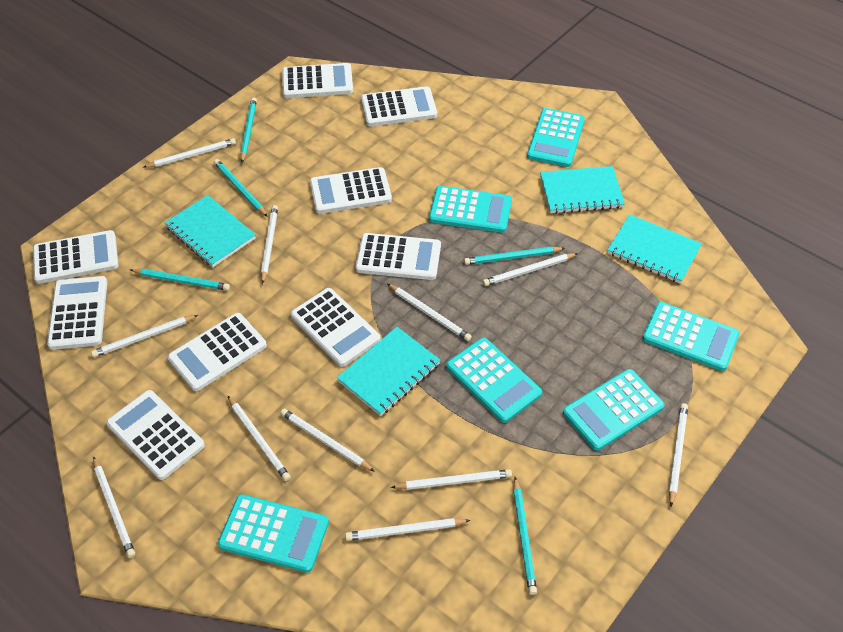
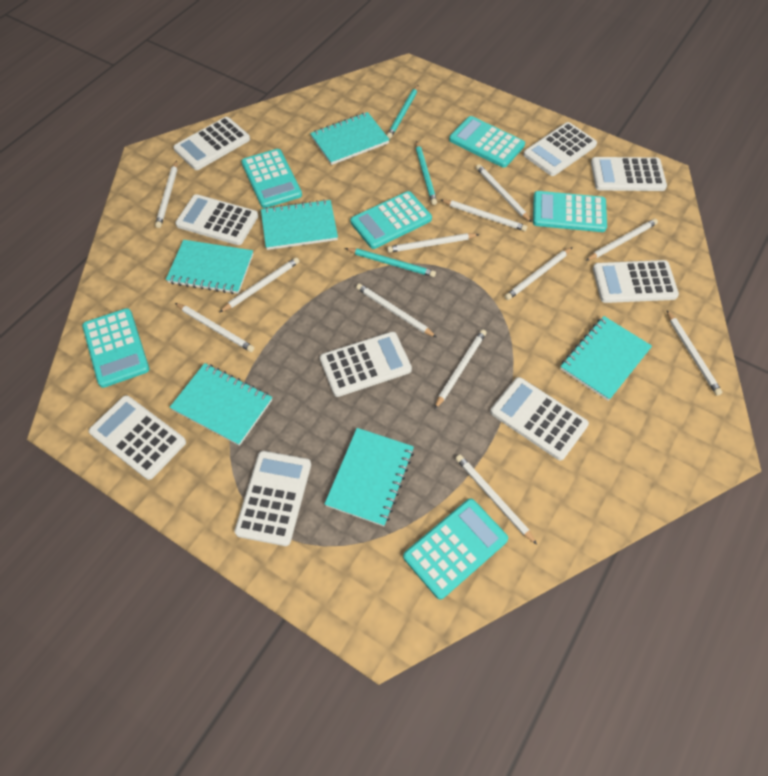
turquoise notebook: 4 -> 6
turquoise pencil: 5 -> 3
white pencil: 11 -> 12

